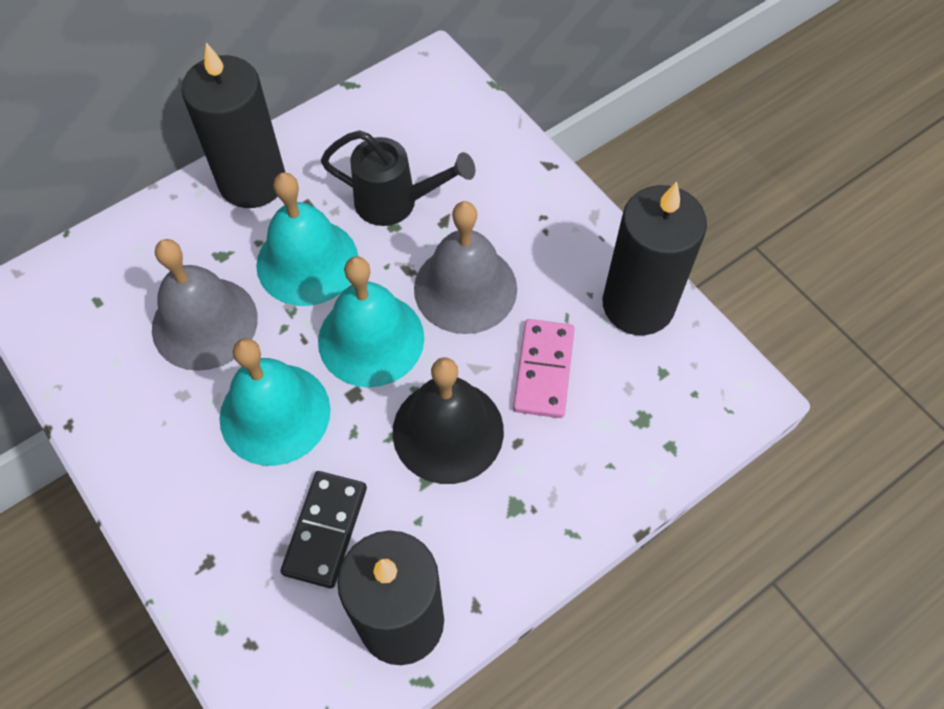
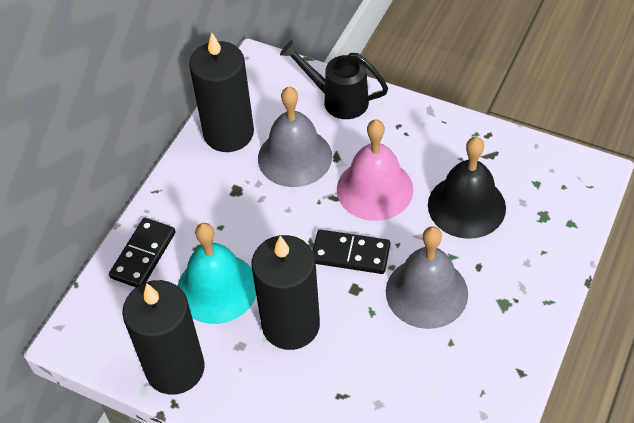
black domino: 1 -> 2
pink bell: 0 -> 1
pink domino: 1 -> 0
turquoise bell: 3 -> 1

